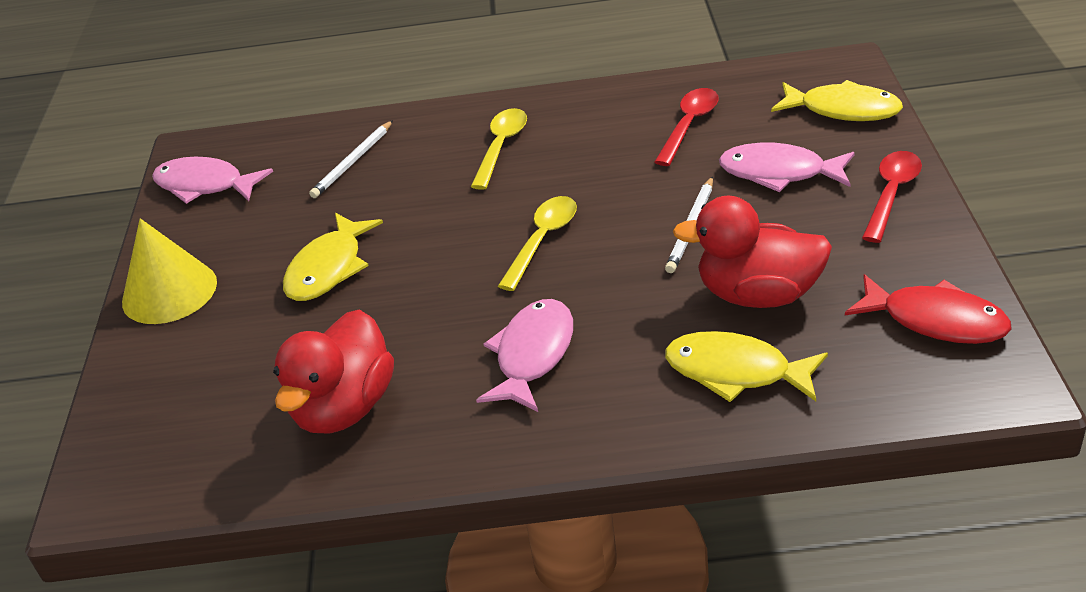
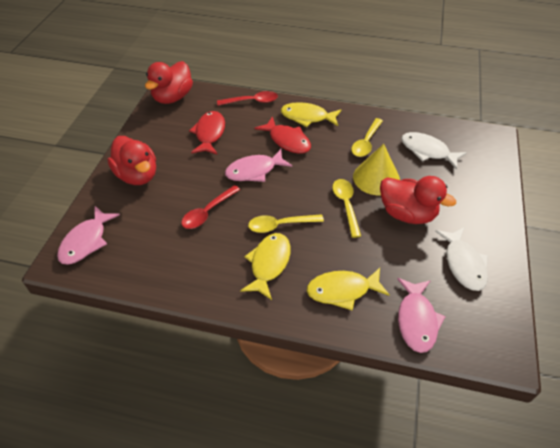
red duck: 2 -> 3
red fish: 1 -> 2
white fish: 0 -> 2
white pencil: 2 -> 0
yellow spoon: 2 -> 3

